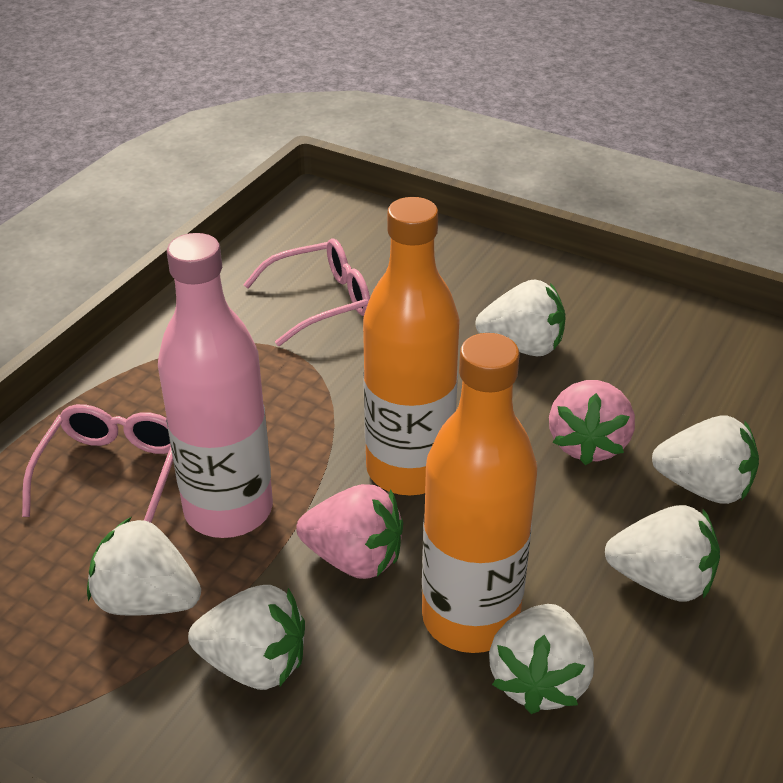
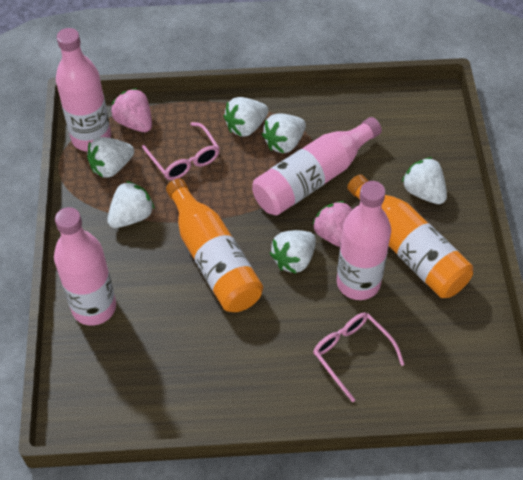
pink bottle: 1 -> 4

